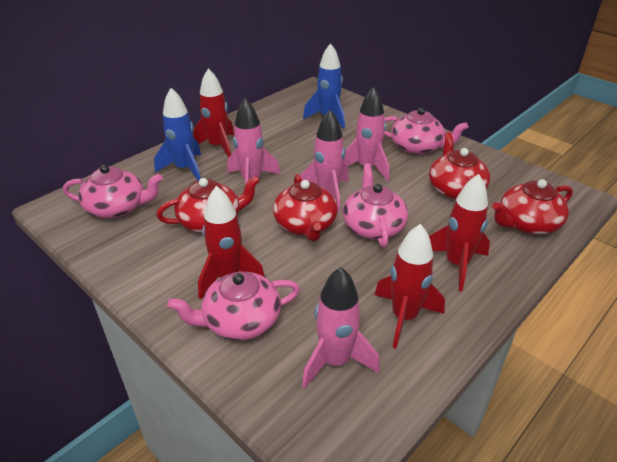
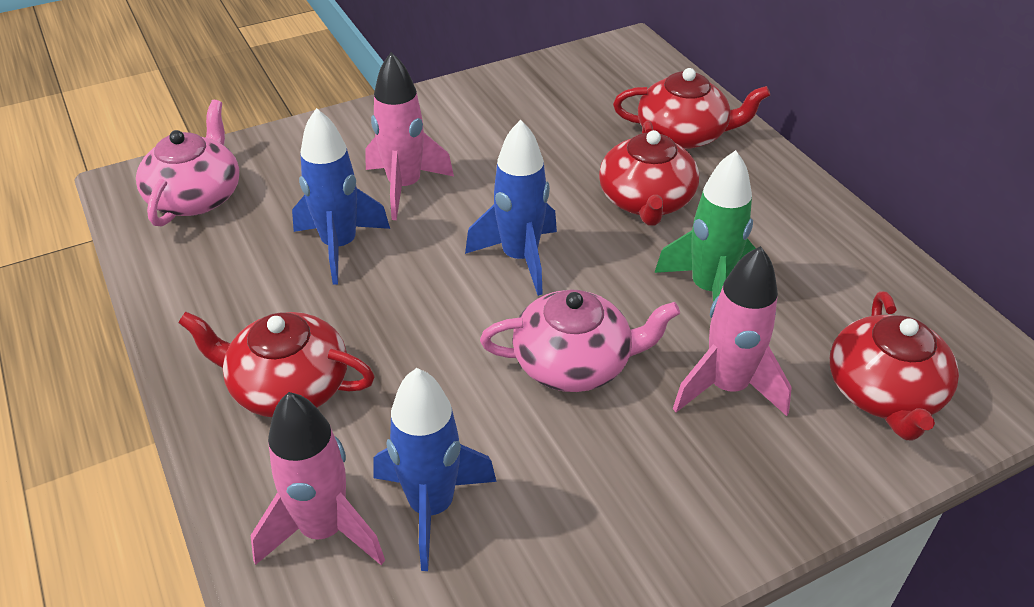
blue rocket: 2 -> 3
green rocket: 0 -> 1
pink rocket: 4 -> 3
pink teapot: 4 -> 2
red rocket: 4 -> 0

